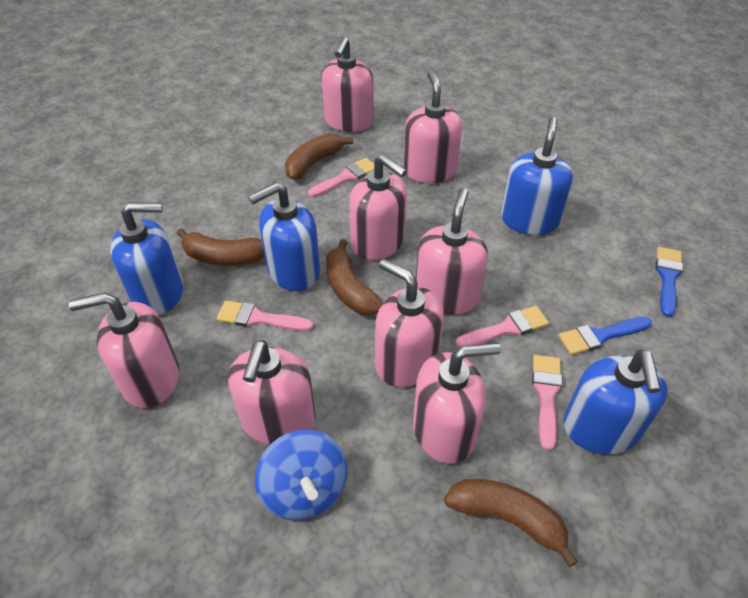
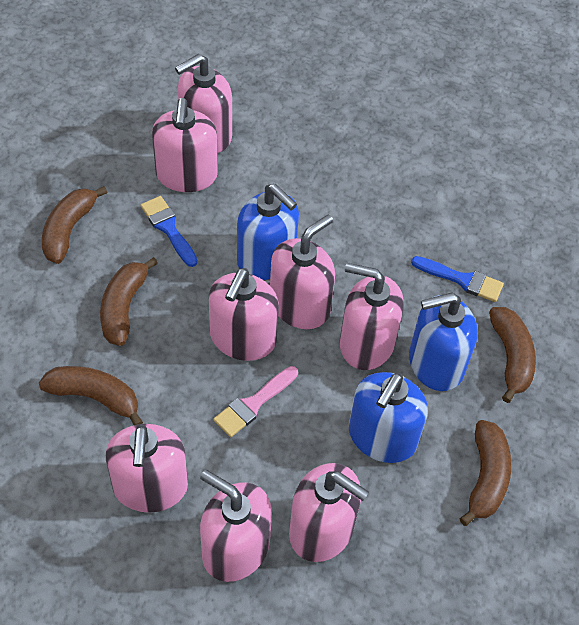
blue soap dispenser: 4 -> 3
blue spinning top: 1 -> 0
brown banana: 4 -> 5
pink brush: 4 -> 1

